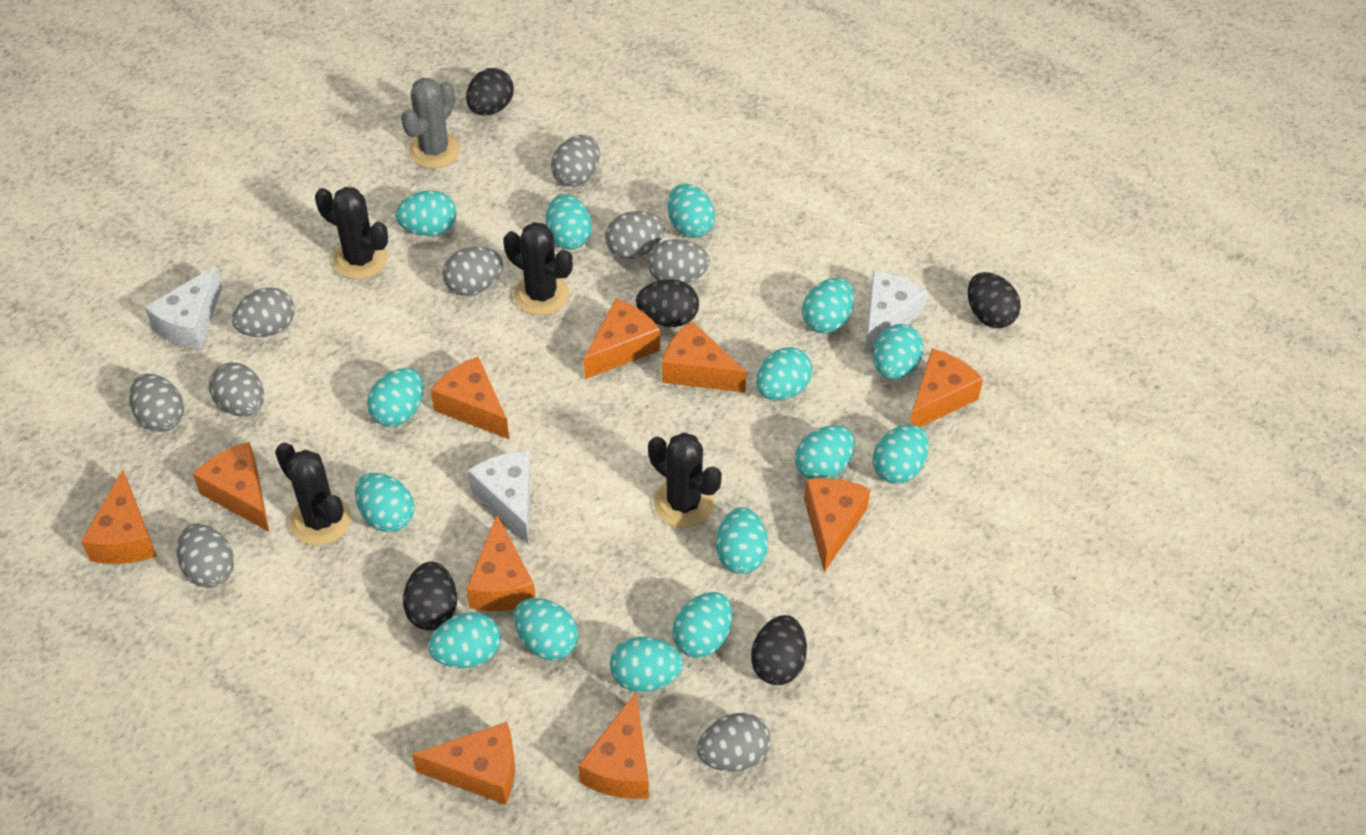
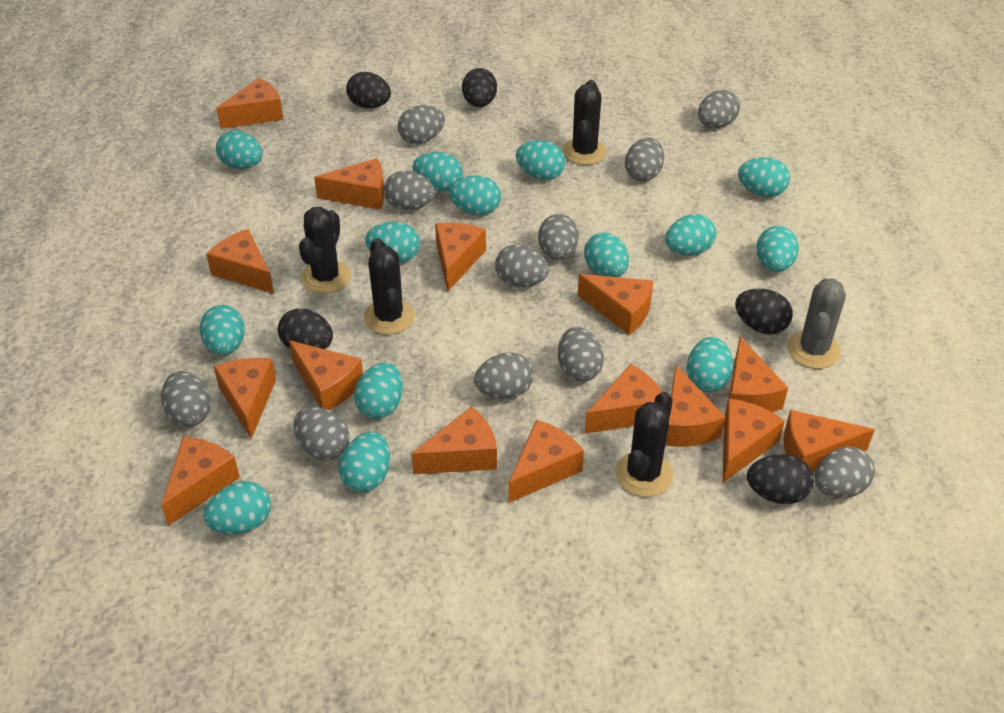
grey egg: 9 -> 11
orange cheese: 10 -> 15
turquoise egg: 15 -> 14
white cheese: 3 -> 0

